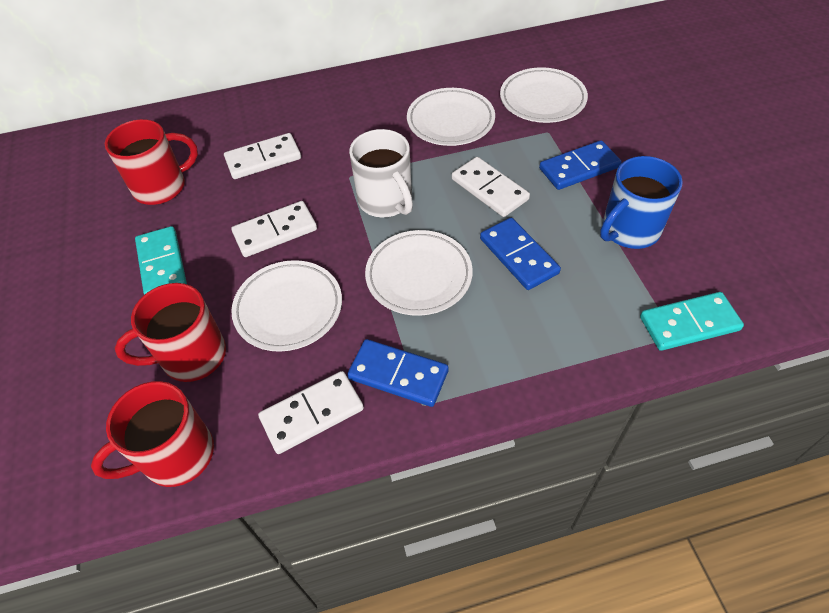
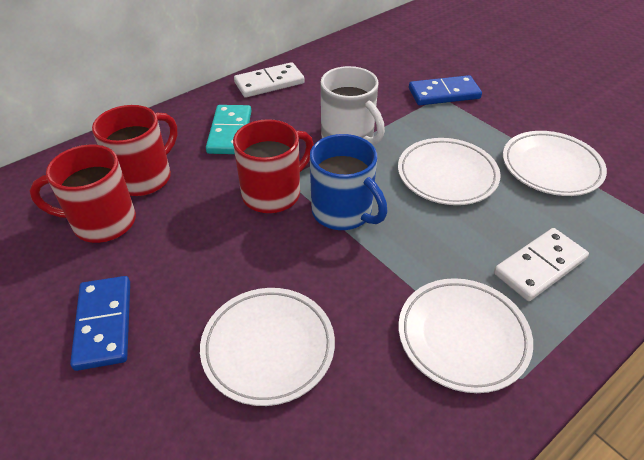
blue domino: 3 -> 2
turquoise domino: 2 -> 1
white domino: 4 -> 2

